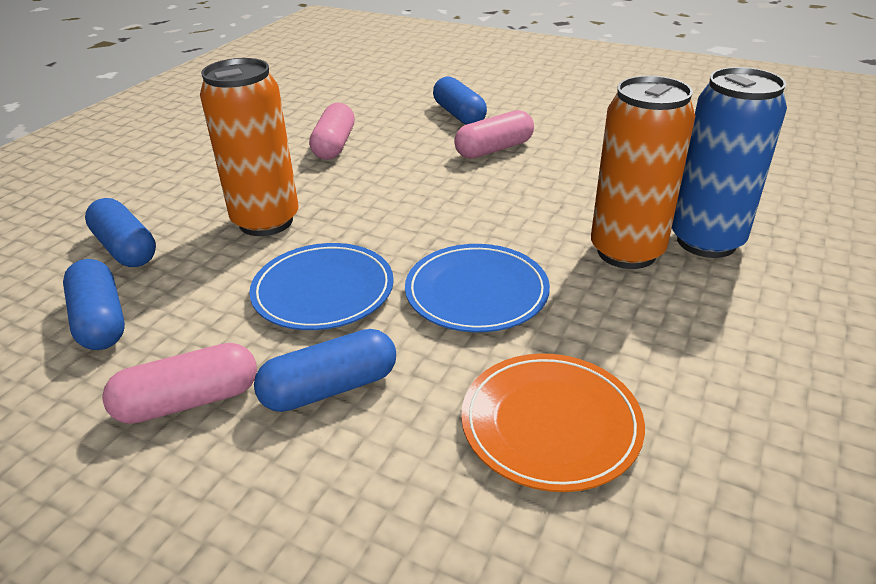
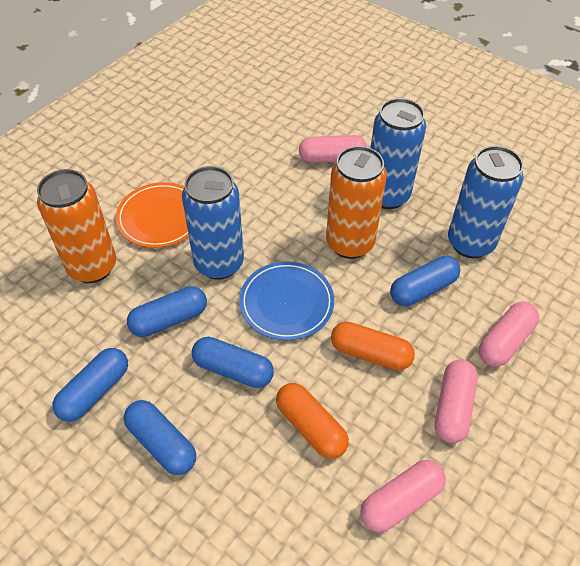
blue can: 1 -> 3
blue capsule: 4 -> 5
blue plate: 2 -> 1
orange capsule: 0 -> 2
pink capsule: 3 -> 4

